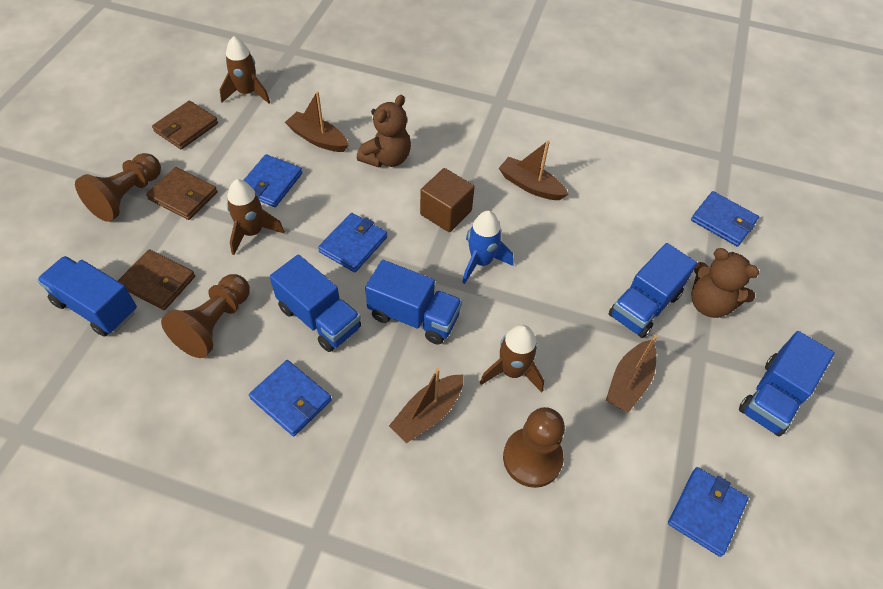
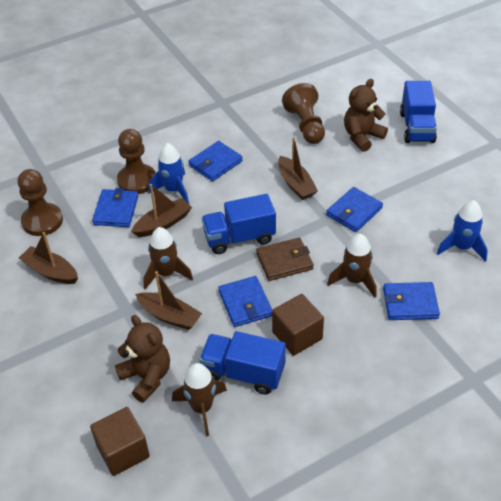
blue rocket: 1 -> 2
blue truck: 5 -> 3
brown cube: 1 -> 2
brown wallet: 3 -> 1

